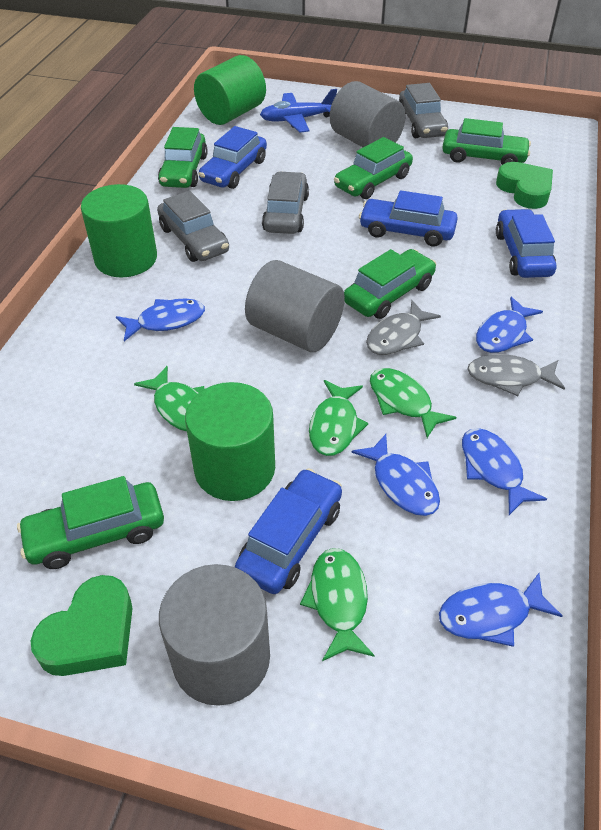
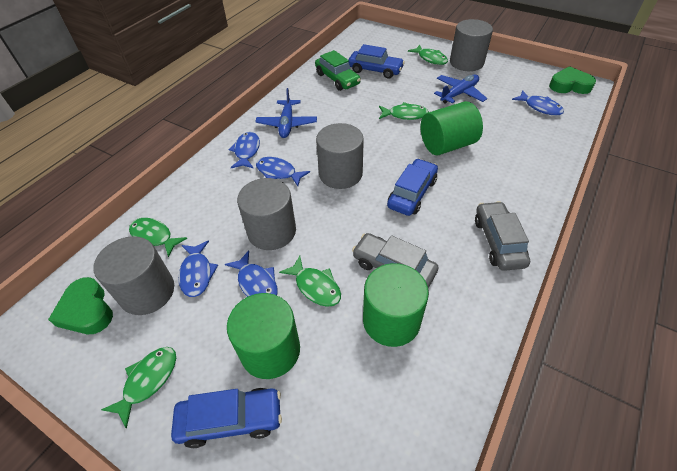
blue car: 4 -> 3
blue plane: 1 -> 2
green car: 5 -> 1
green fish: 4 -> 5
grey car: 3 -> 2
grey cylinder: 3 -> 4
grey fish: 2 -> 0

